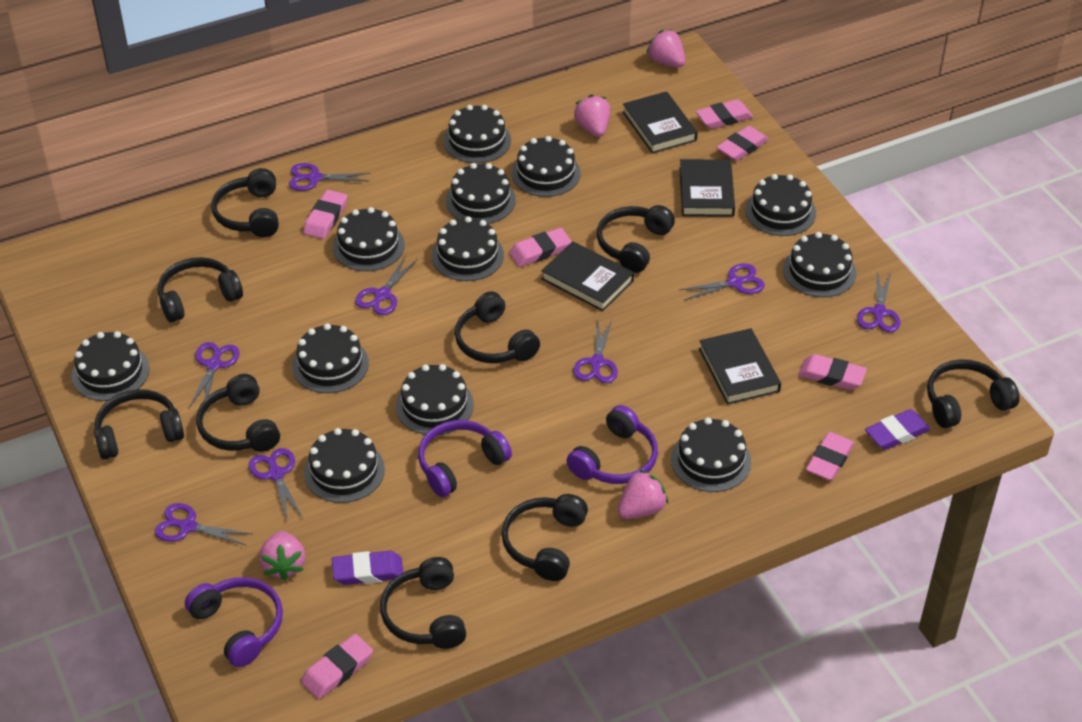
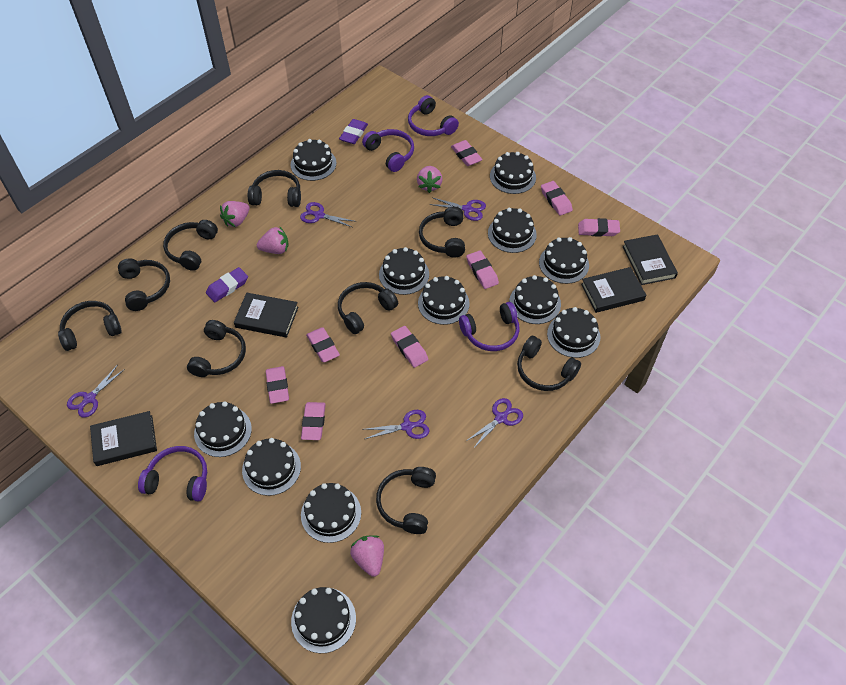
pink eraser: 7 -> 8
purple headphones: 3 -> 4
purple scissors: 8 -> 5

